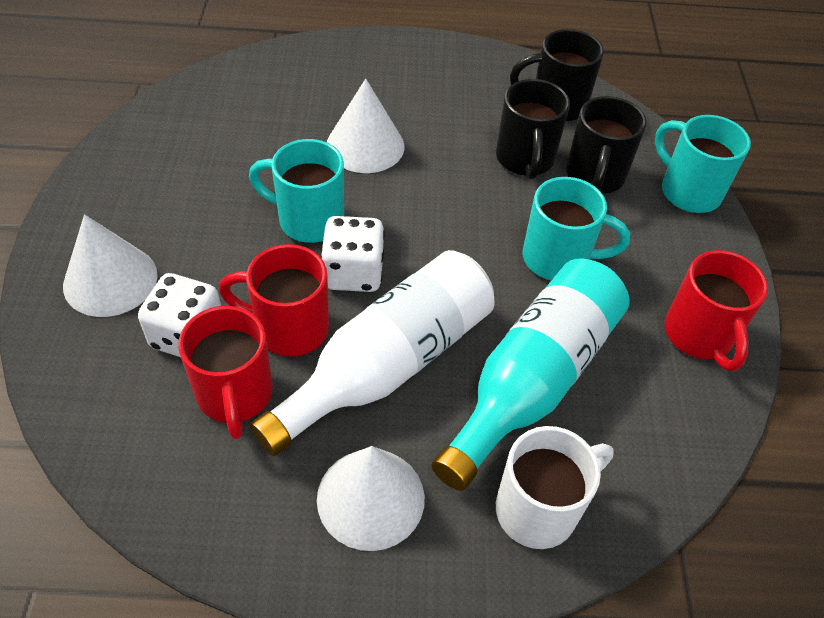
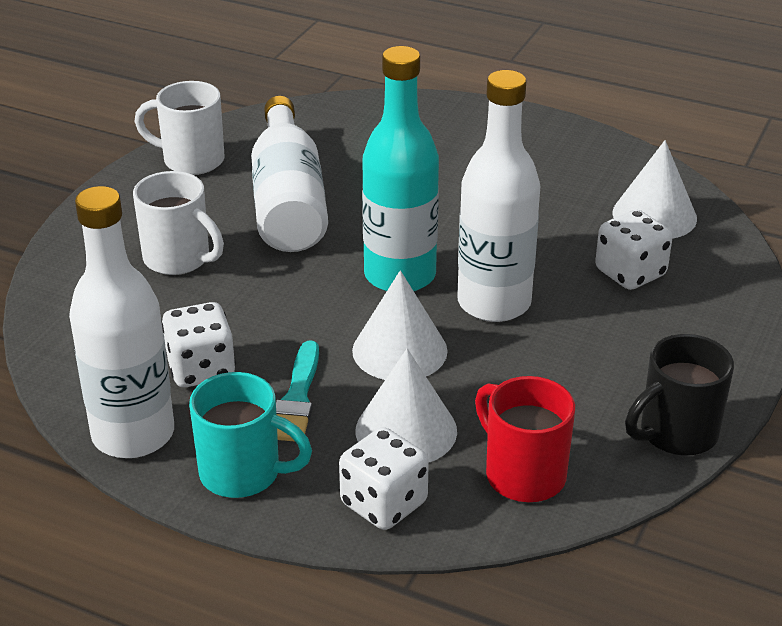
black mug: 3 -> 1
red mug: 3 -> 1
turquoise brush: 0 -> 1
turquoise mug: 3 -> 1
white bottle: 1 -> 3
white dice: 2 -> 3
white mug: 1 -> 2

